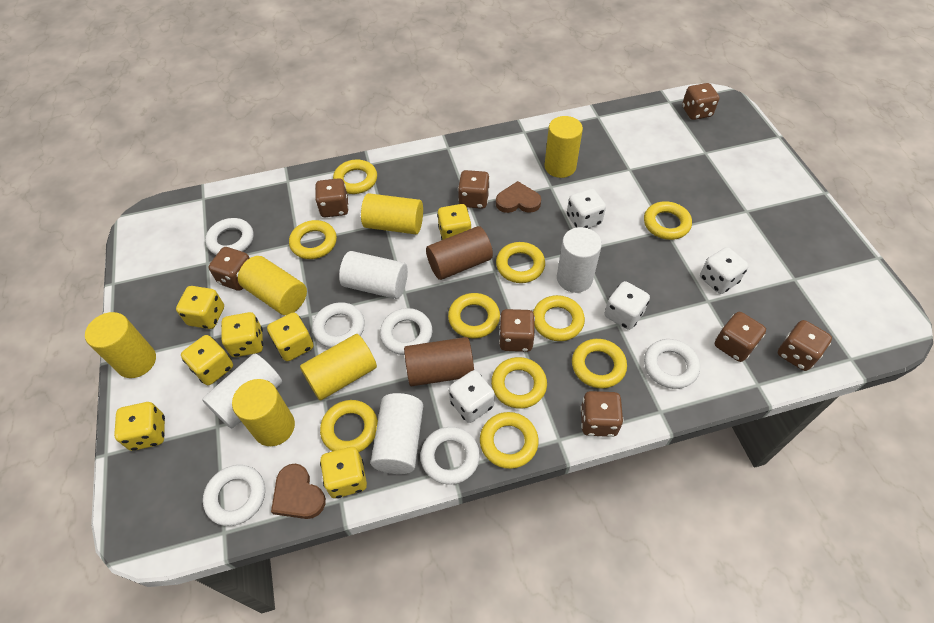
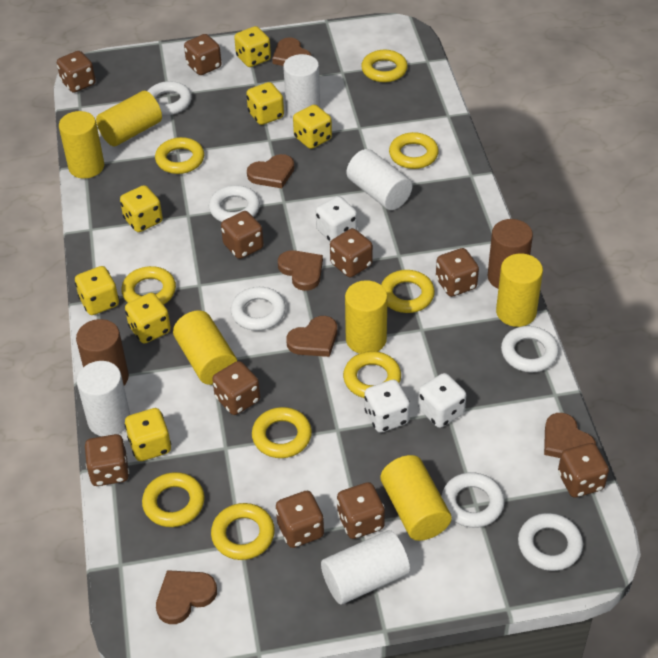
brown dice: 8 -> 10
brown heart: 2 -> 6
white dice: 4 -> 3
yellow ring: 10 -> 9

